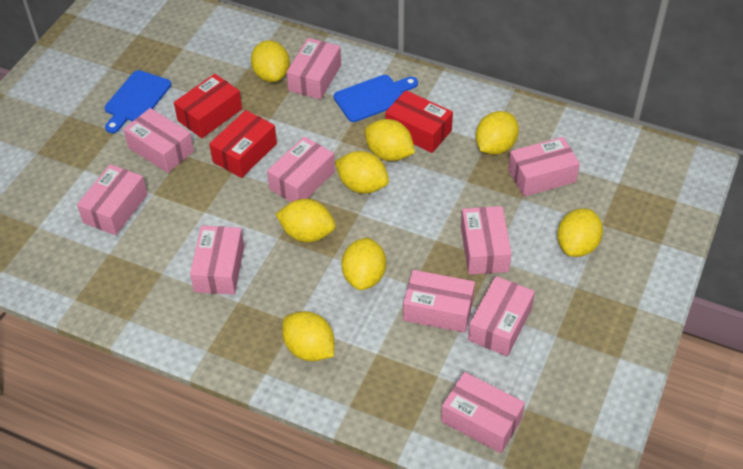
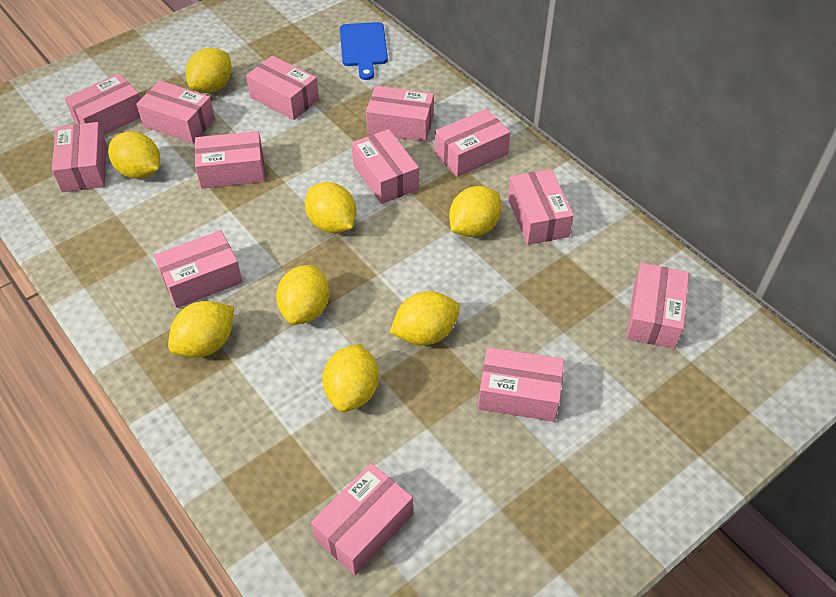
blue cutting board: 2 -> 1
pink box: 10 -> 13
red box: 3 -> 0

